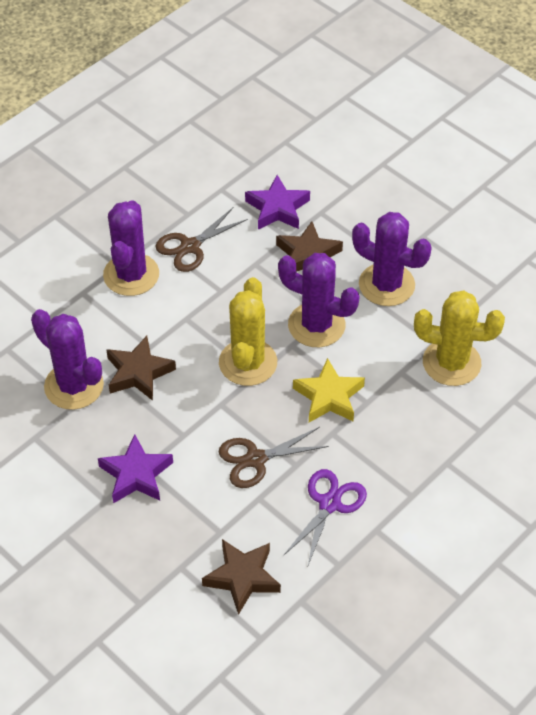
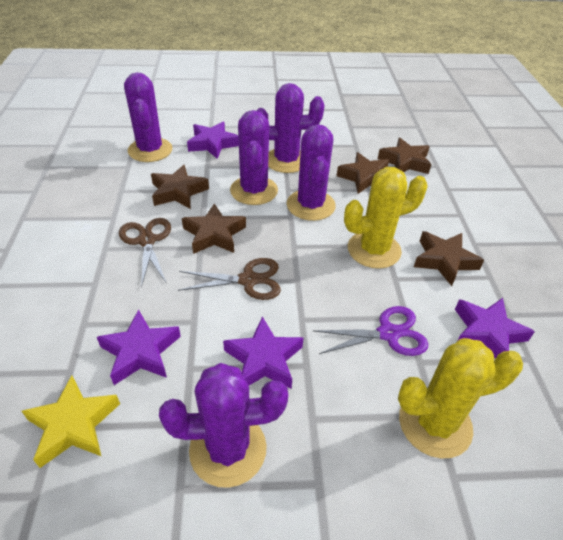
brown star: 3 -> 5
purple cactus: 4 -> 5
purple star: 2 -> 4

